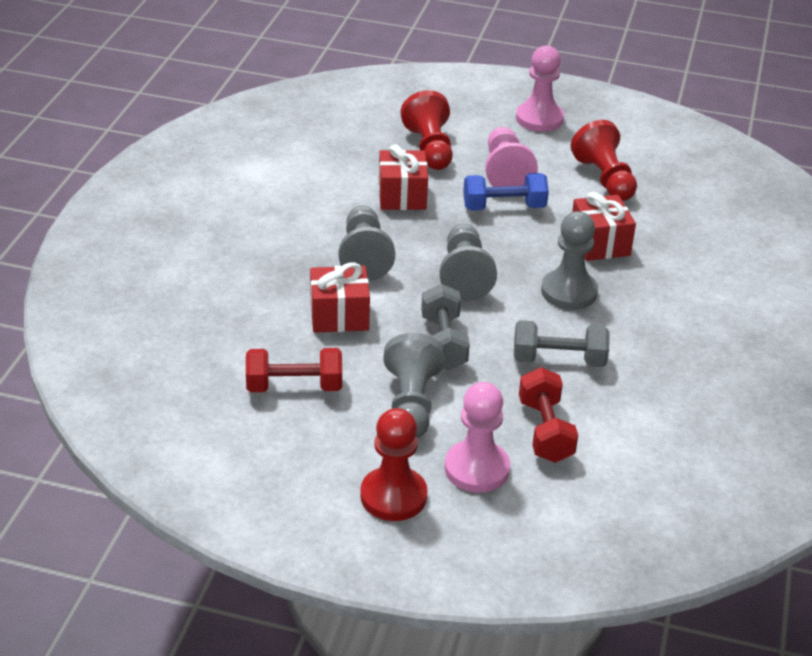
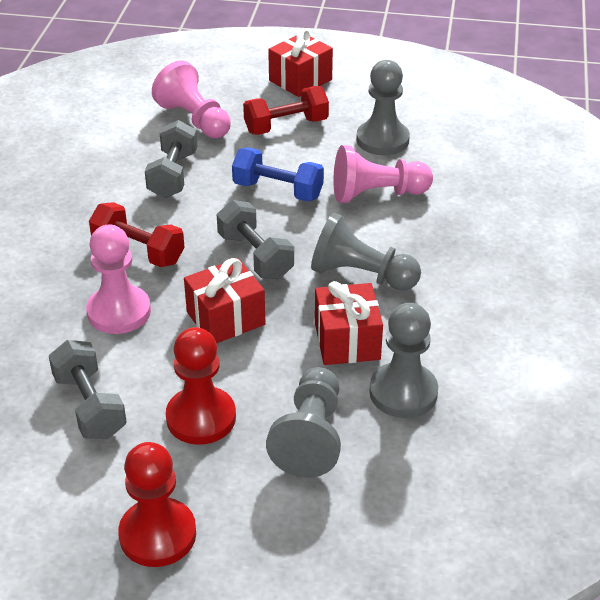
grey dumbbell: 2 -> 3
red pawn: 3 -> 2

